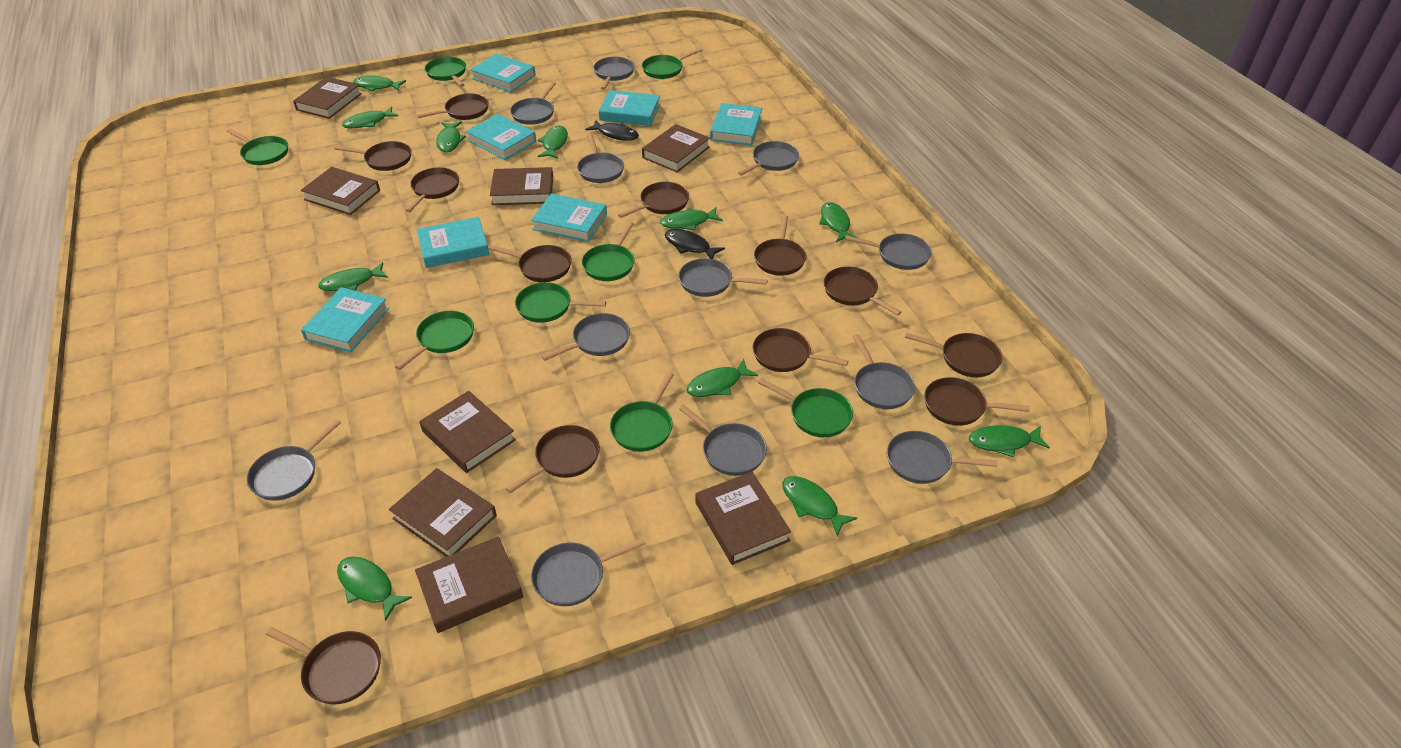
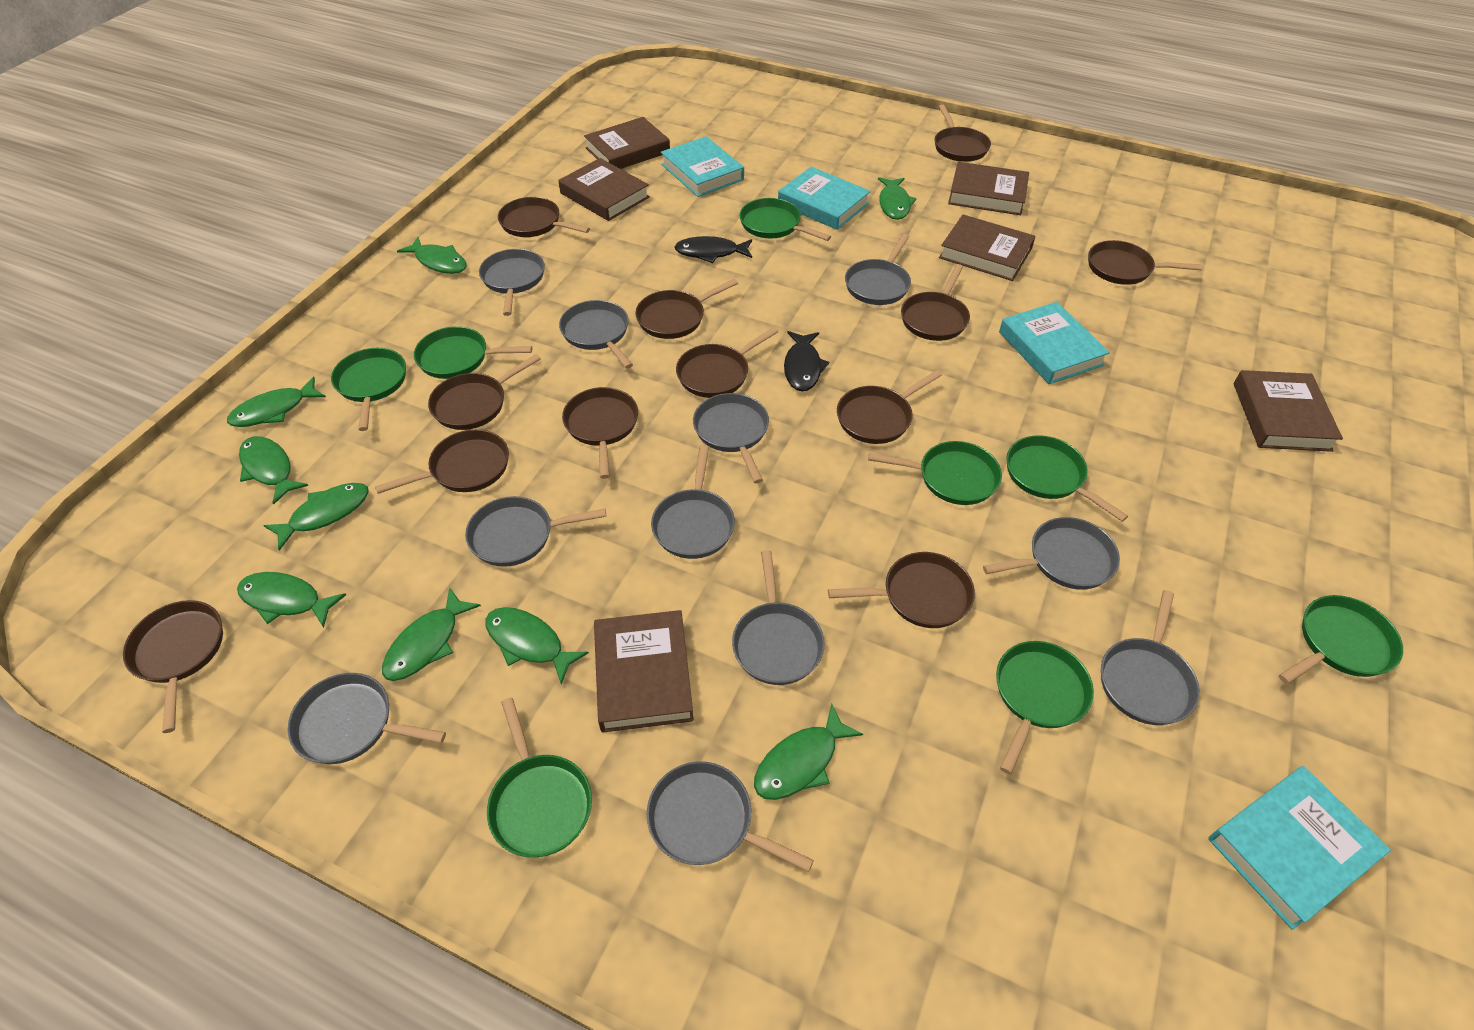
brown book: 8 -> 6
green fish: 11 -> 9
grey pan: 12 -> 11
turquoise book: 7 -> 4

